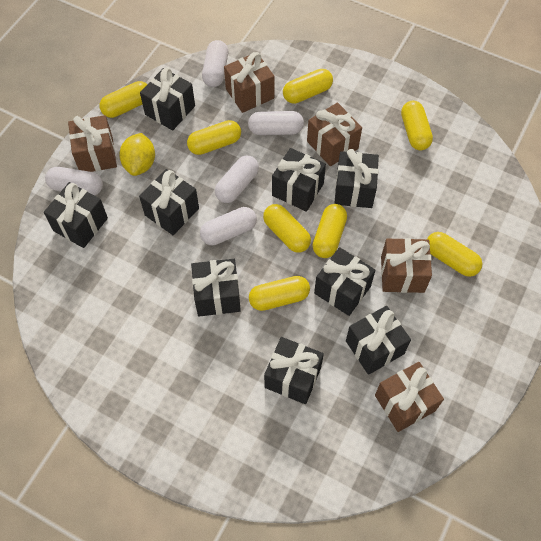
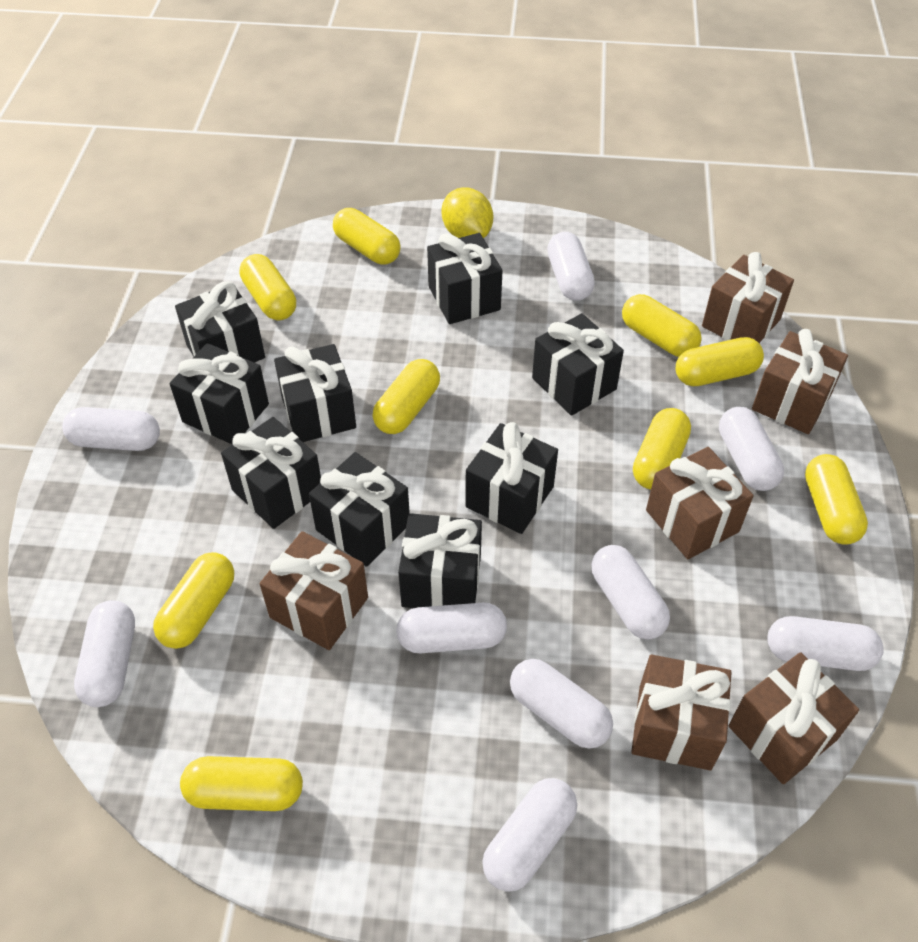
brown gift: 5 -> 6
white capsule: 5 -> 9
yellow capsule: 8 -> 9

